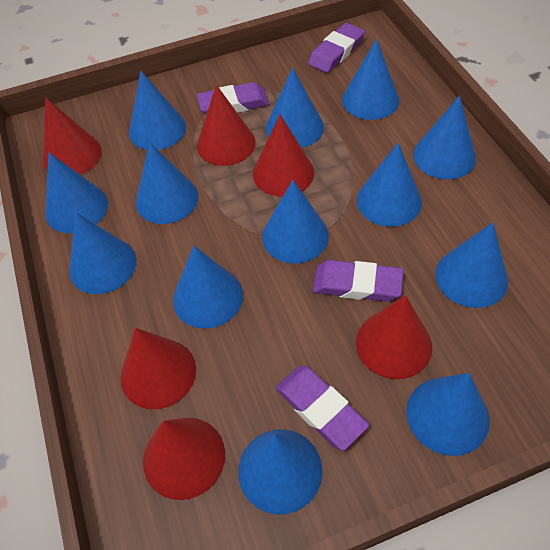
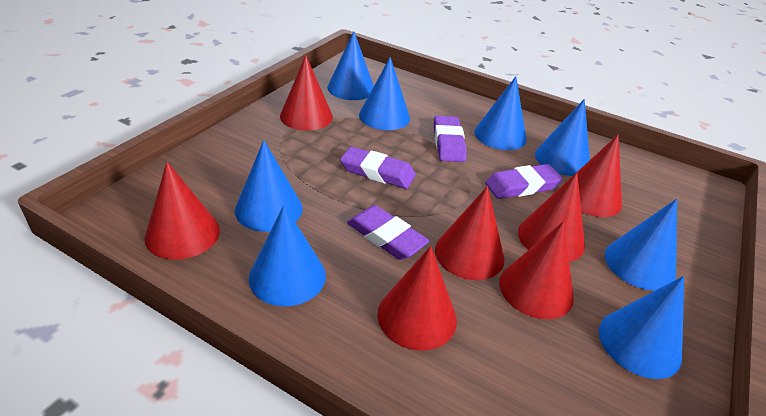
blue cone: 13 -> 8
red cone: 6 -> 7

